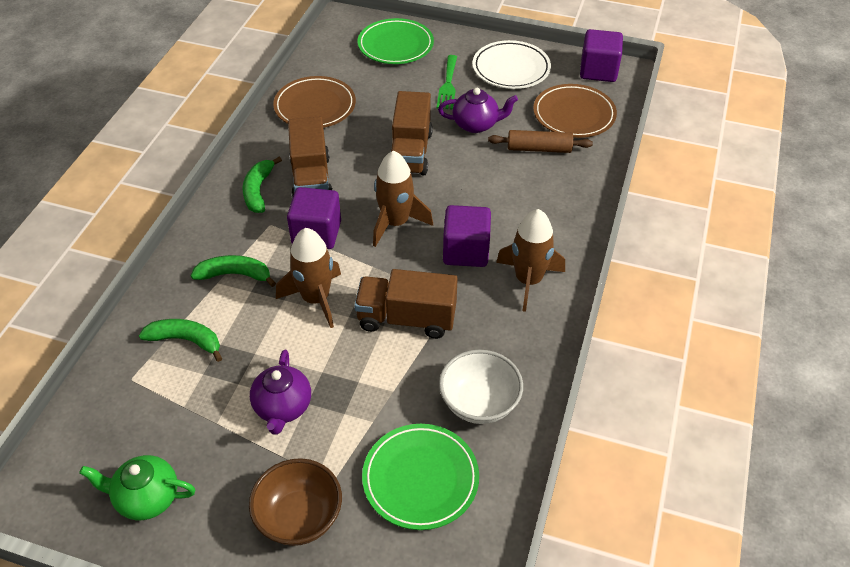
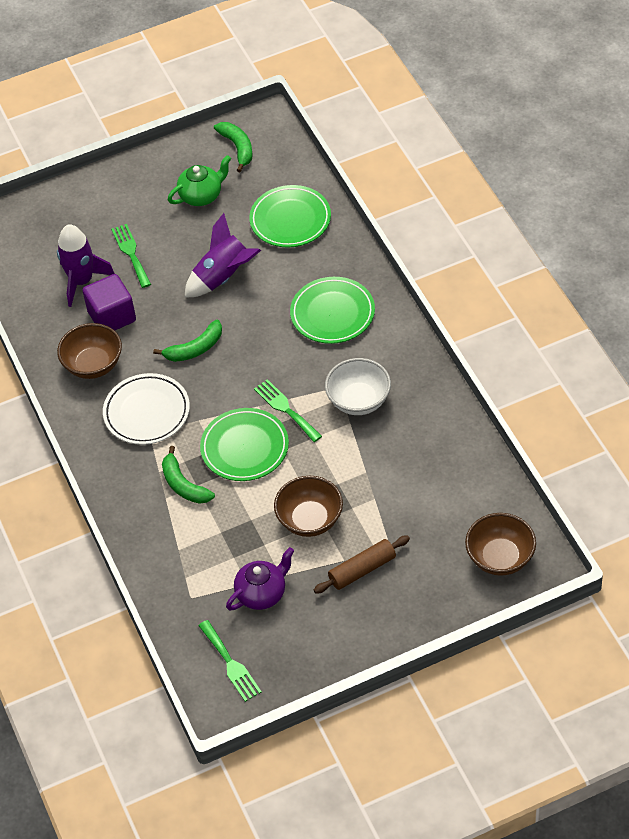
brown bowl: 1 -> 3
brown plate: 2 -> 0
brown rocket: 3 -> 0
brown truck: 3 -> 0
green fork: 1 -> 3
green plate: 2 -> 3
purple cube: 3 -> 1
purple rocket: 0 -> 2
purple teapot: 2 -> 1

